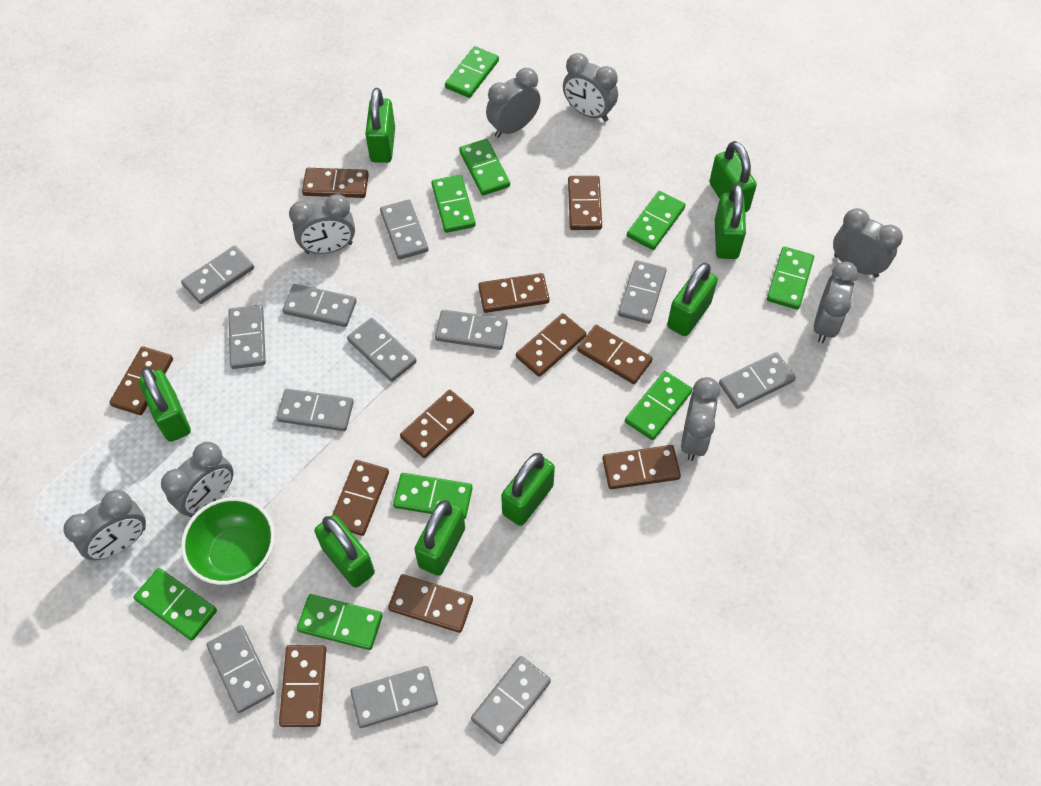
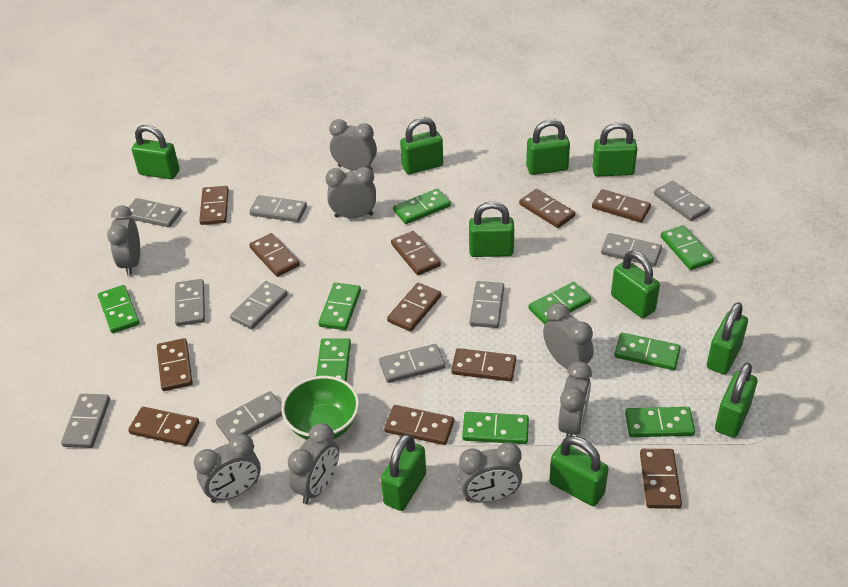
green padlock: 8 -> 10
grey domino: 12 -> 10

